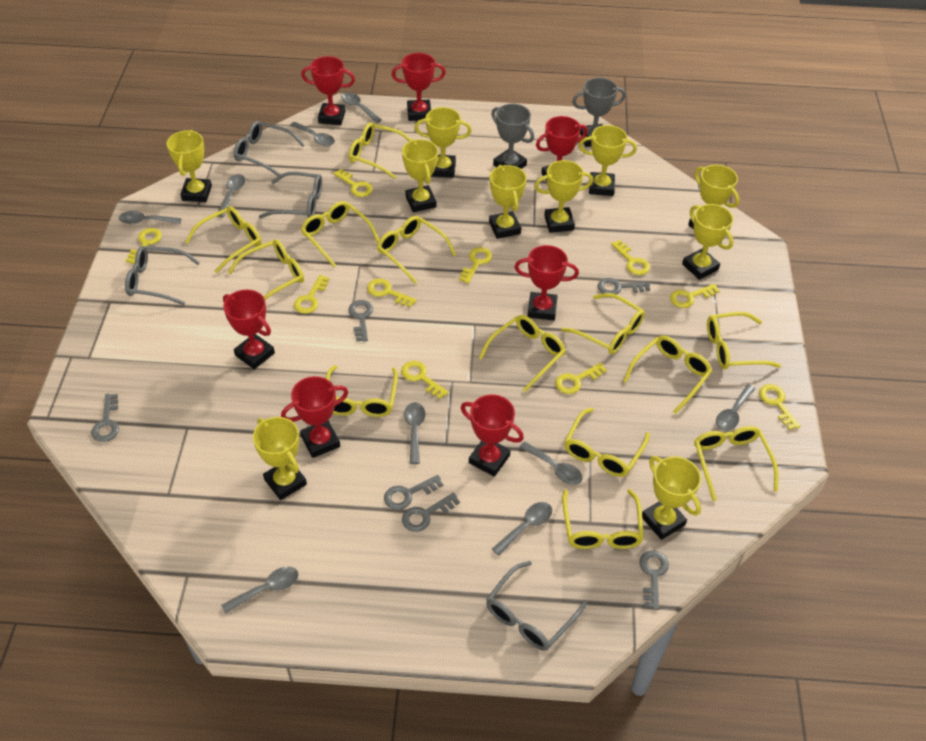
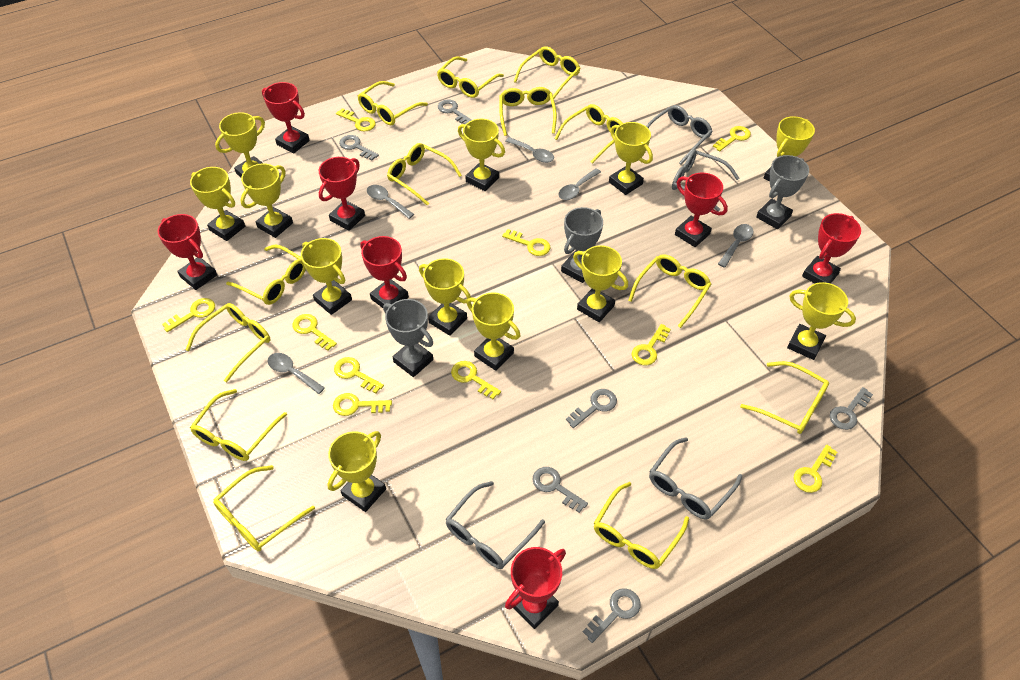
grey spoon: 9 -> 5
grey trophy: 2 -> 3
yellow trophy: 10 -> 12

